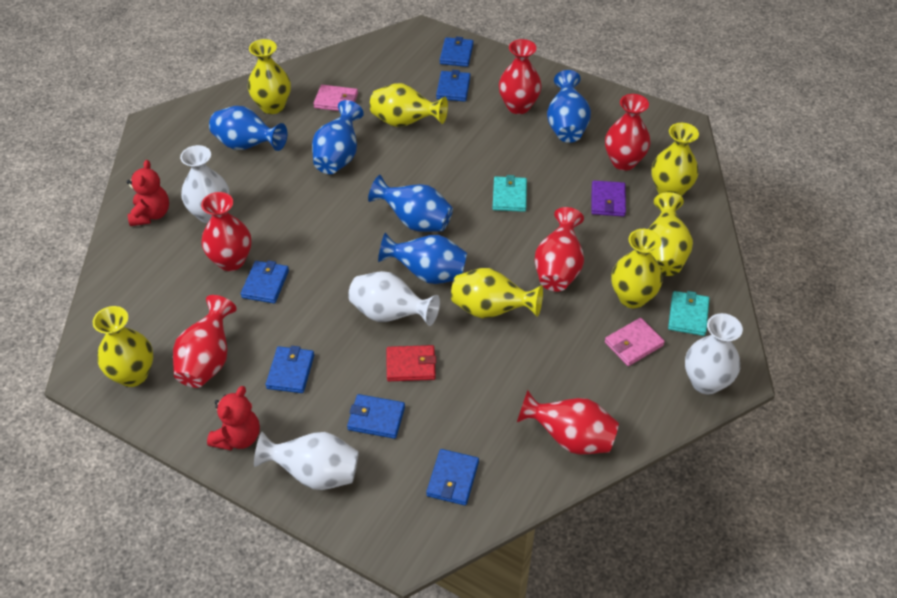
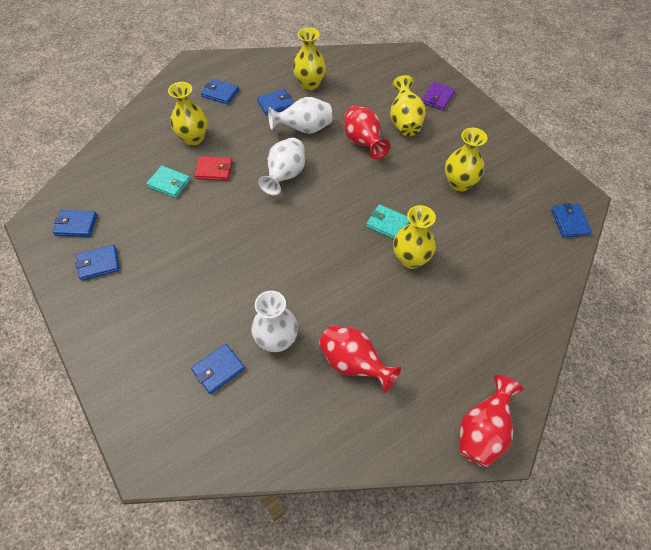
blue vase: 5 -> 0
pink wallet: 2 -> 0
red teddy bear: 2 -> 0
red vase: 6 -> 3
white vase: 4 -> 3
yellow vase: 7 -> 5

